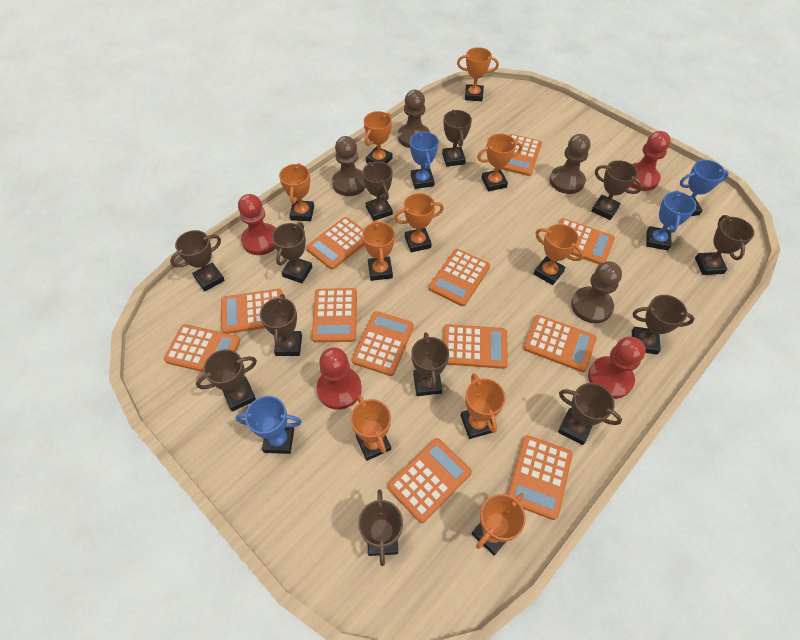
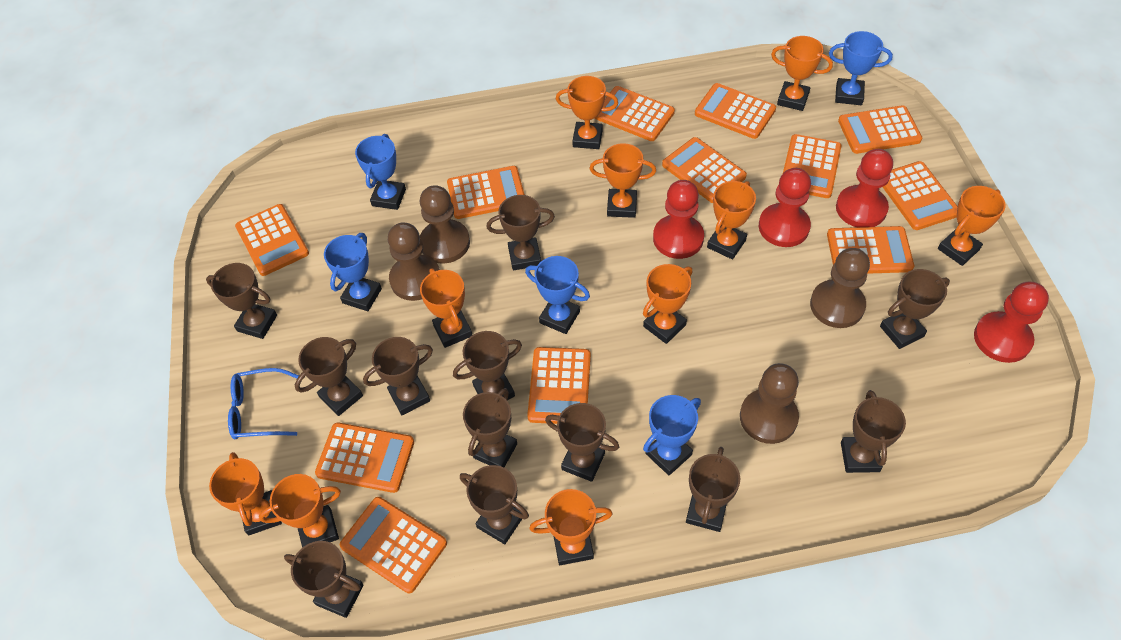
blue glasses: 0 -> 1
blue trophy: 4 -> 5

